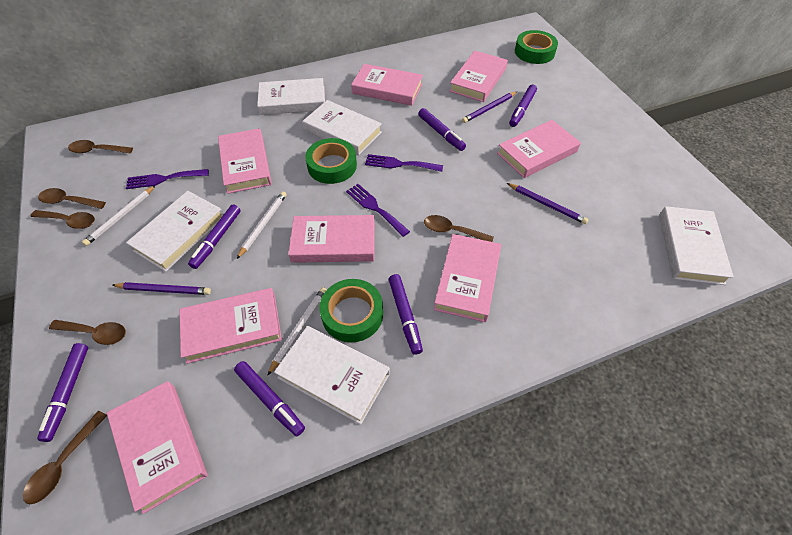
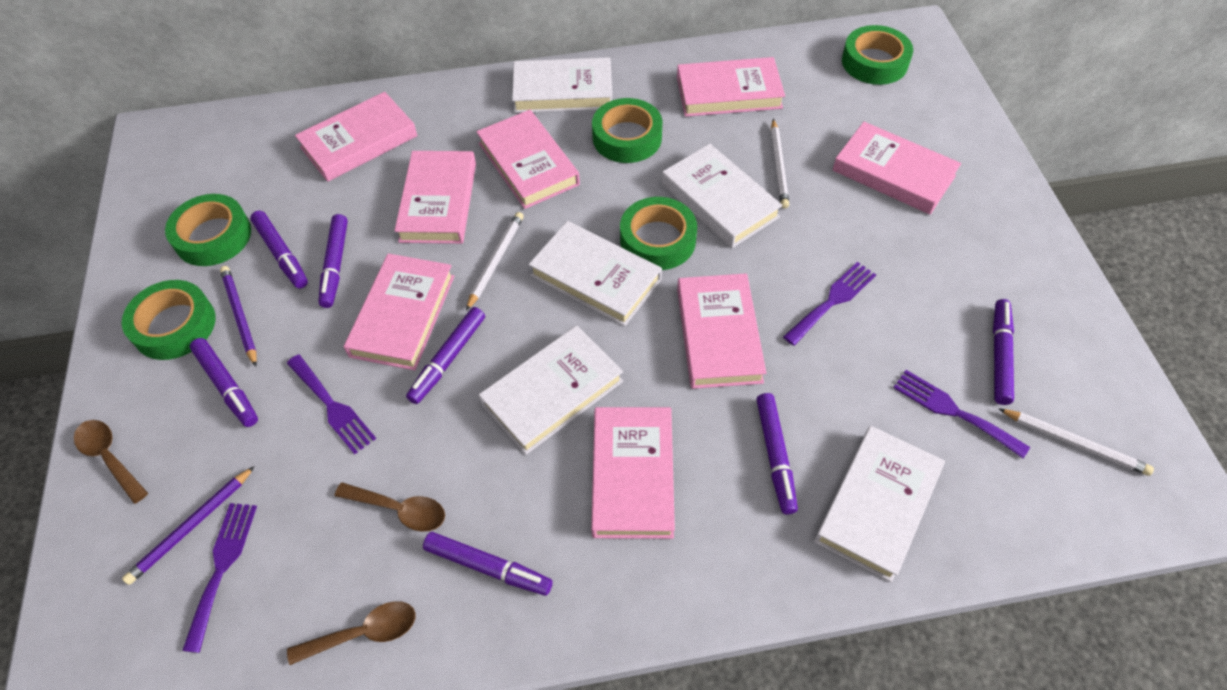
brown spoon: 6 -> 3
green tape: 3 -> 5
purple fork: 3 -> 4
purple marker: 6 -> 7
purple pencil: 3 -> 2

